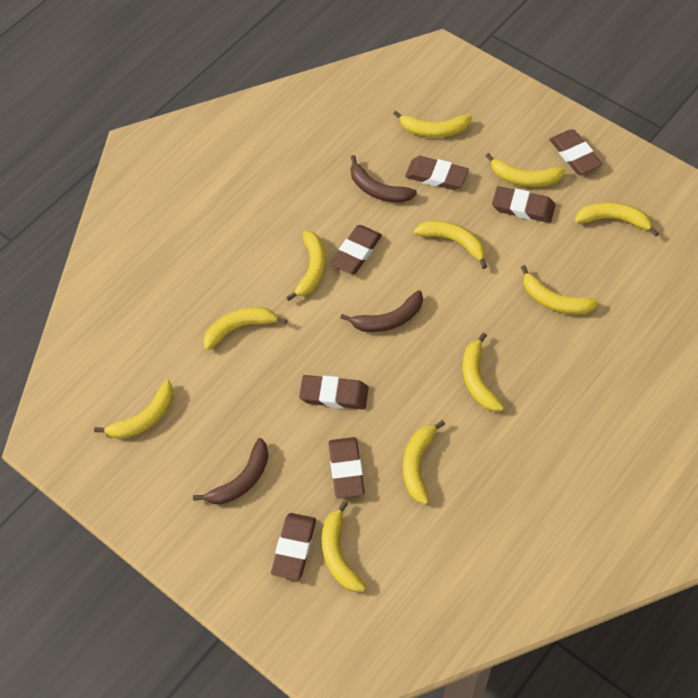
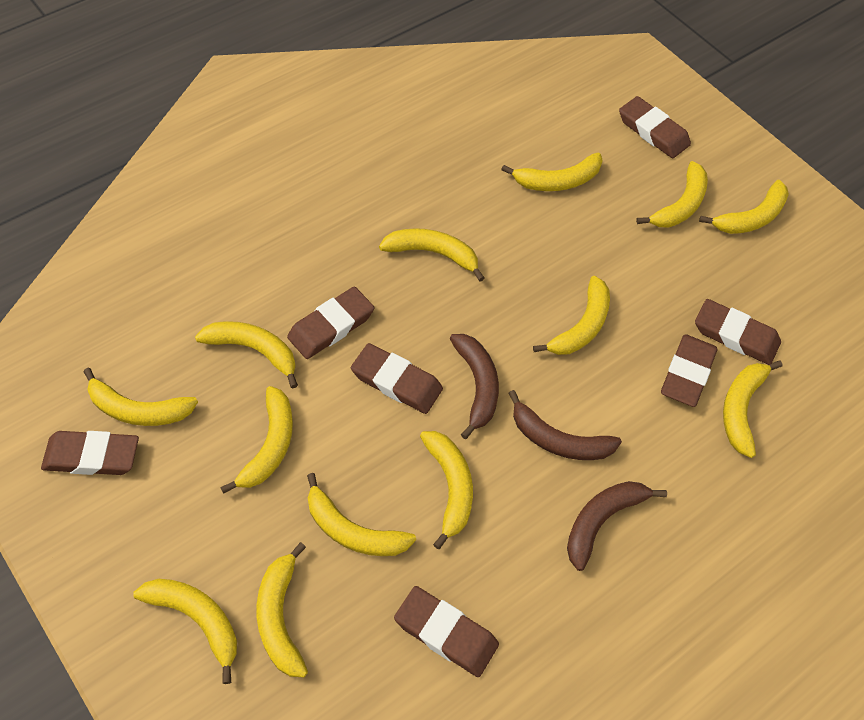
yellow banana: 11 -> 13

